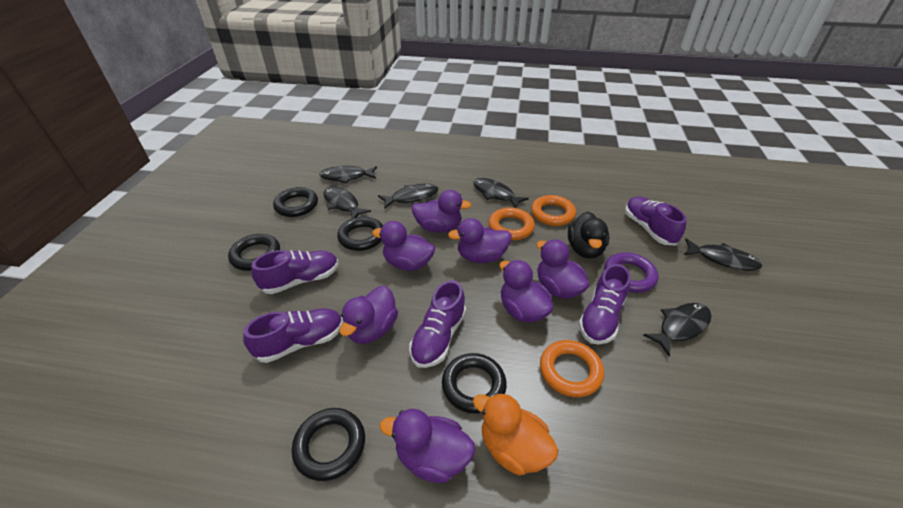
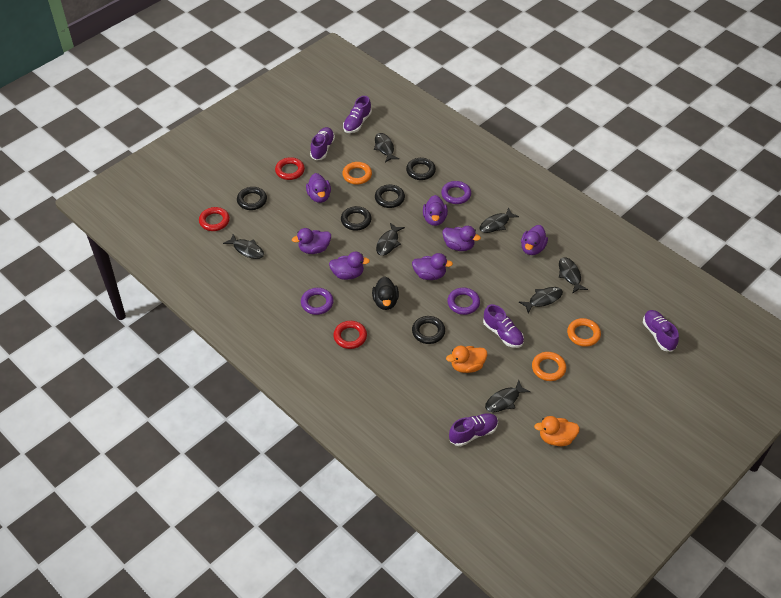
black fish: 6 -> 7
orange duck: 1 -> 2
purple ring: 1 -> 3
red ring: 0 -> 3

